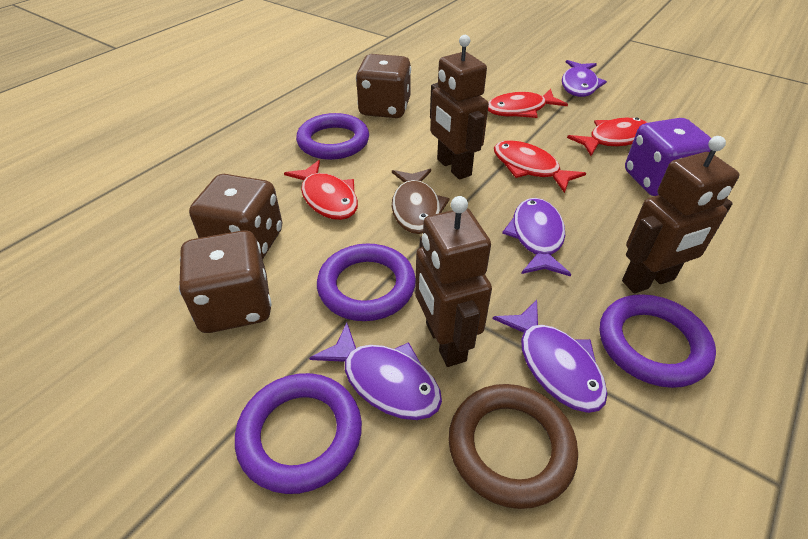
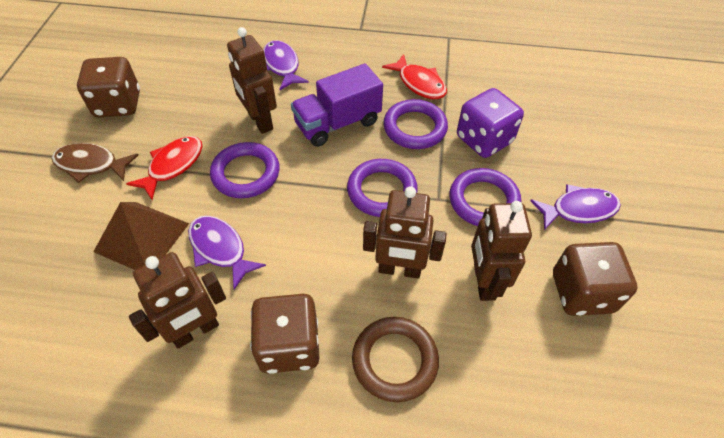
brown pyramid: 0 -> 1
brown robot: 3 -> 4
purple fish: 4 -> 3
purple truck: 0 -> 1
red fish: 4 -> 2

